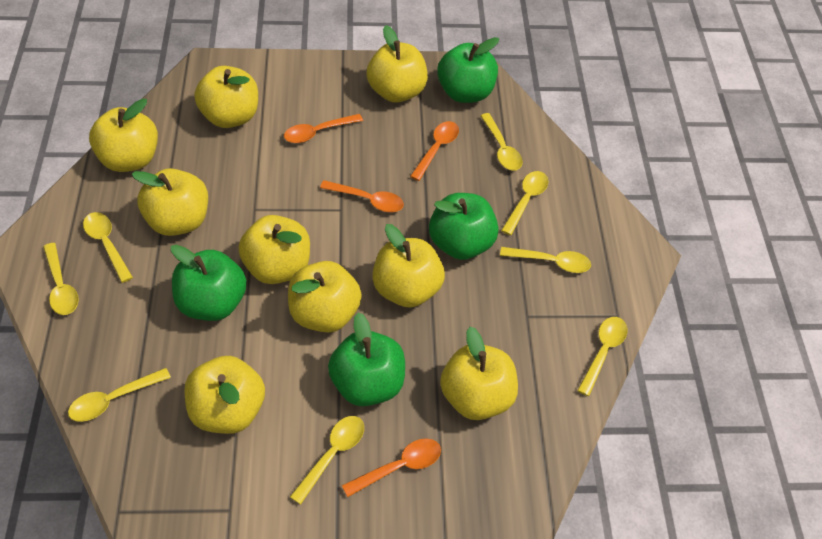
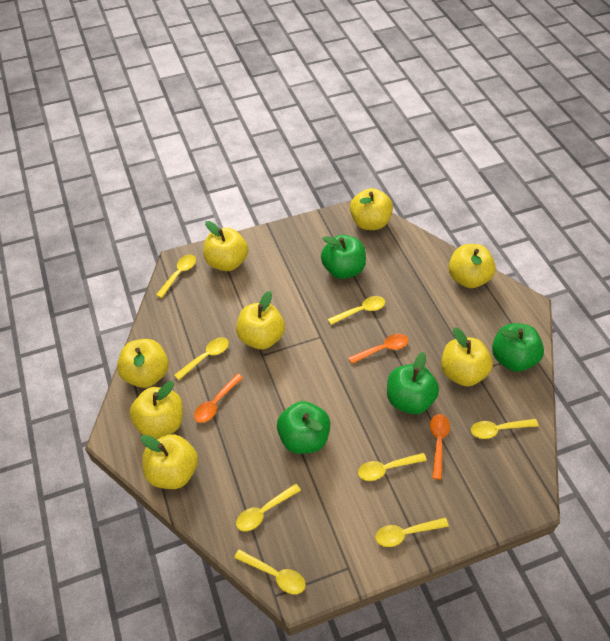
orange spoon: 4 -> 3
yellow apple: 9 -> 8

